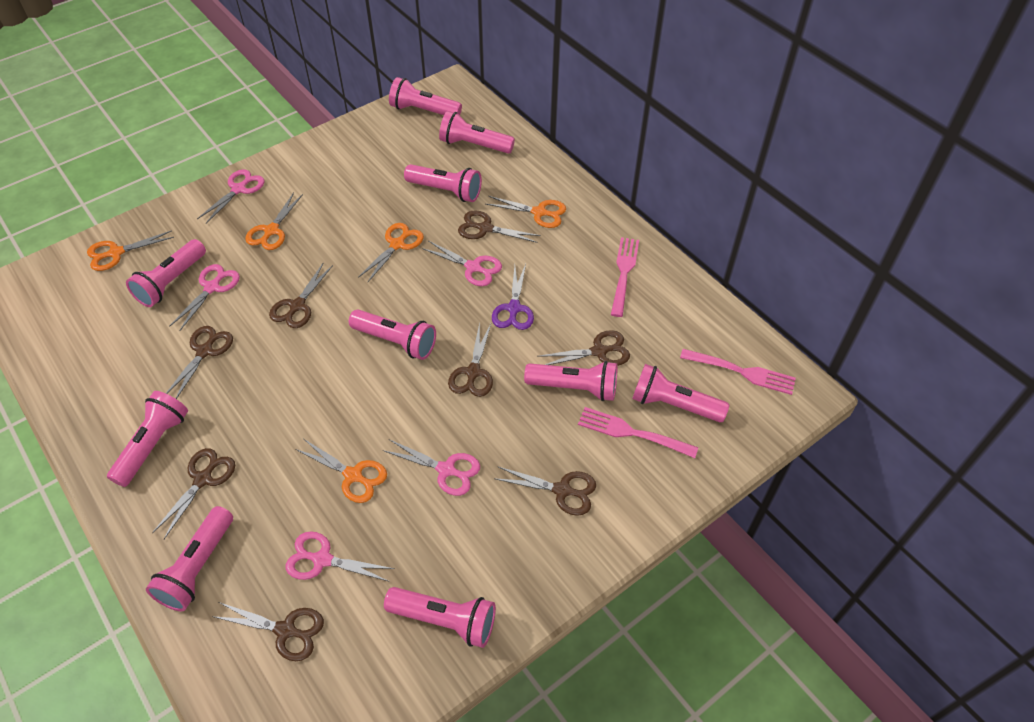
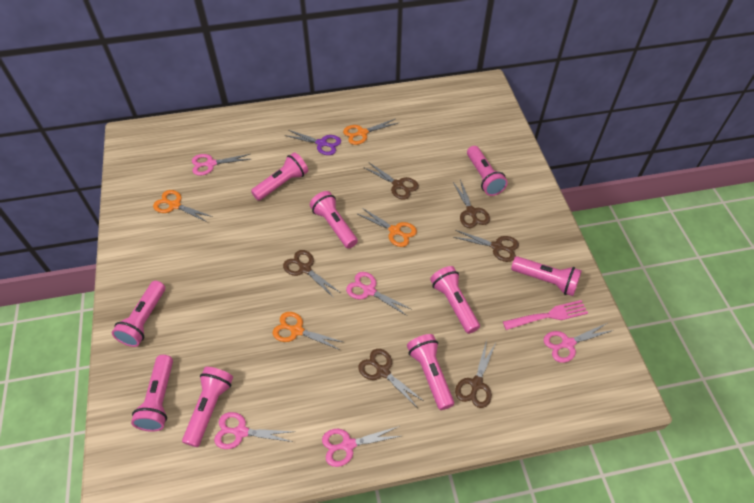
brown scissors: 8 -> 6
orange scissors: 5 -> 4
pink flashlight: 10 -> 9
pink fork: 3 -> 1

